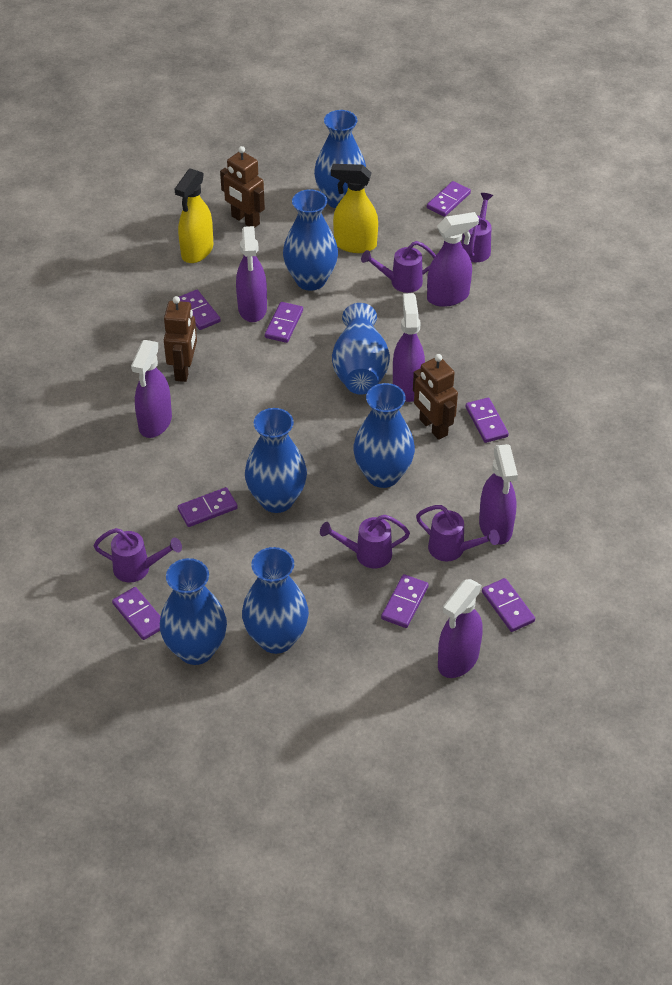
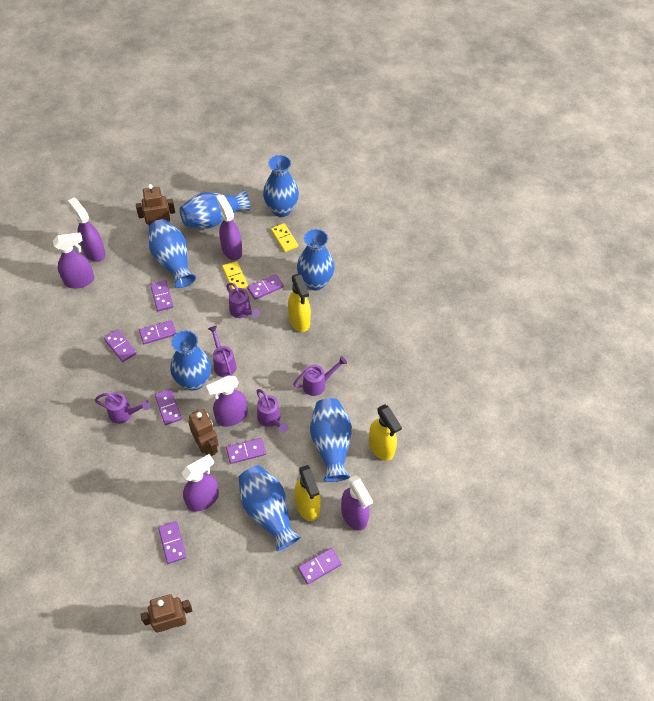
yellow domino: 0 -> 2
yellow spray bottle: 2 -> 3

